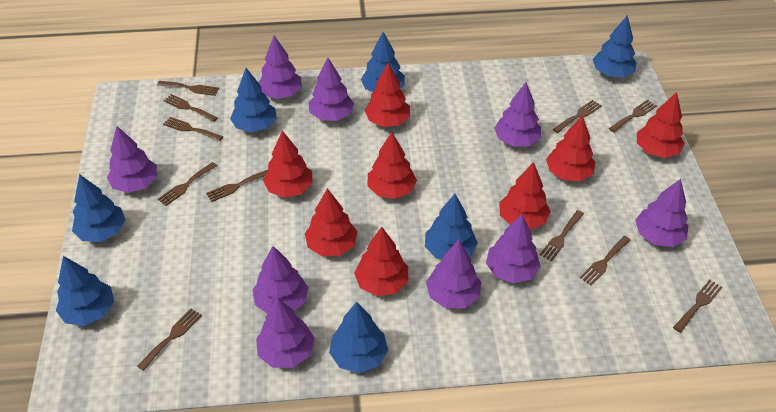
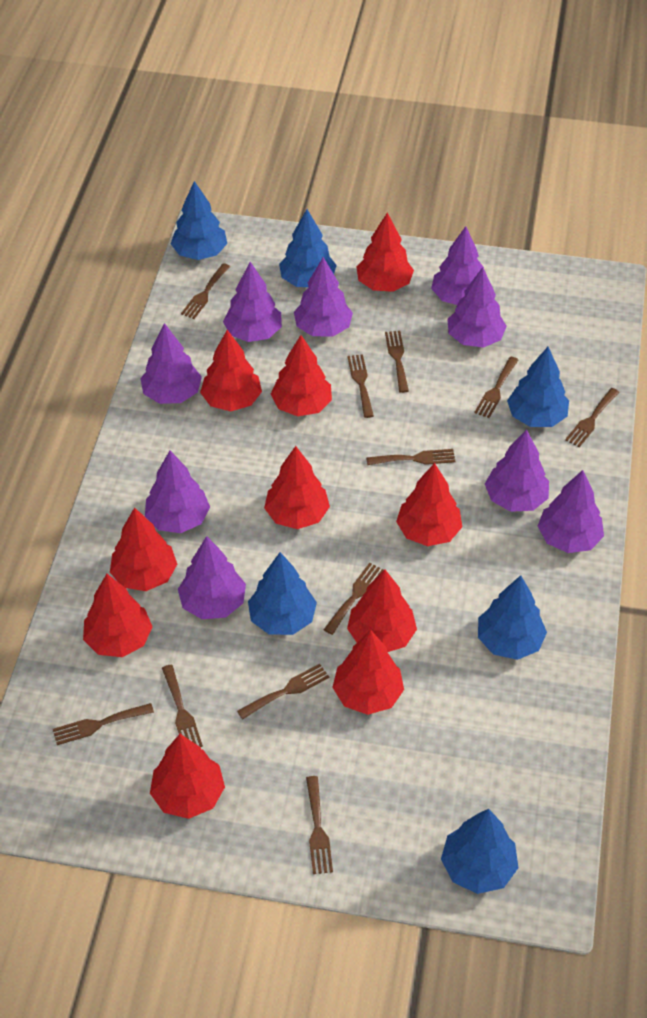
blue tree: 7 -> 6
red tree: 8 -> 10

